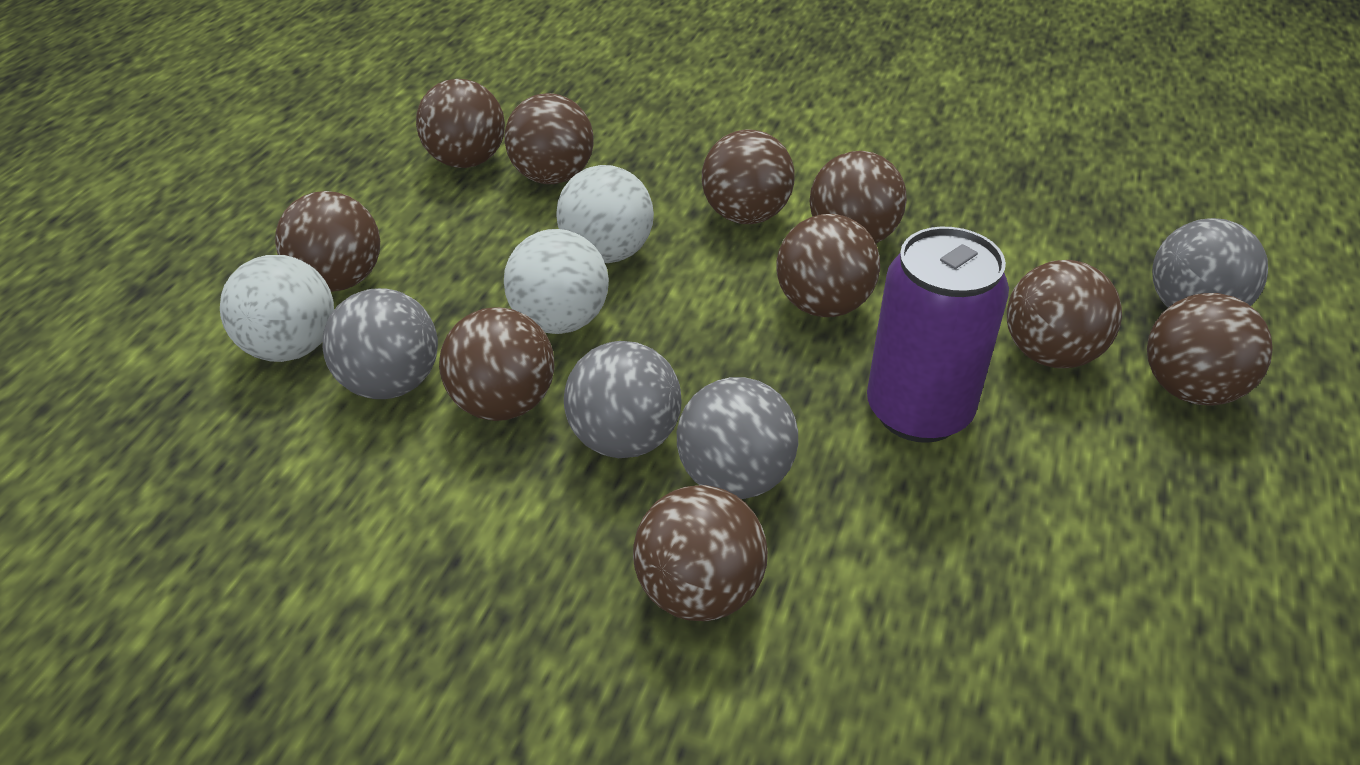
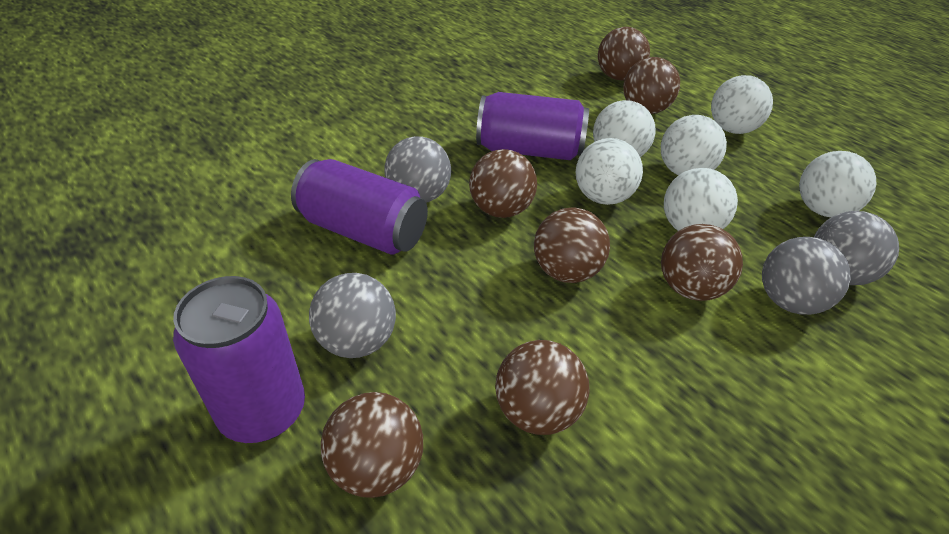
brown ball: 10 -> 7
purple can: 1 -> 3
white ball: 3 -> 6

